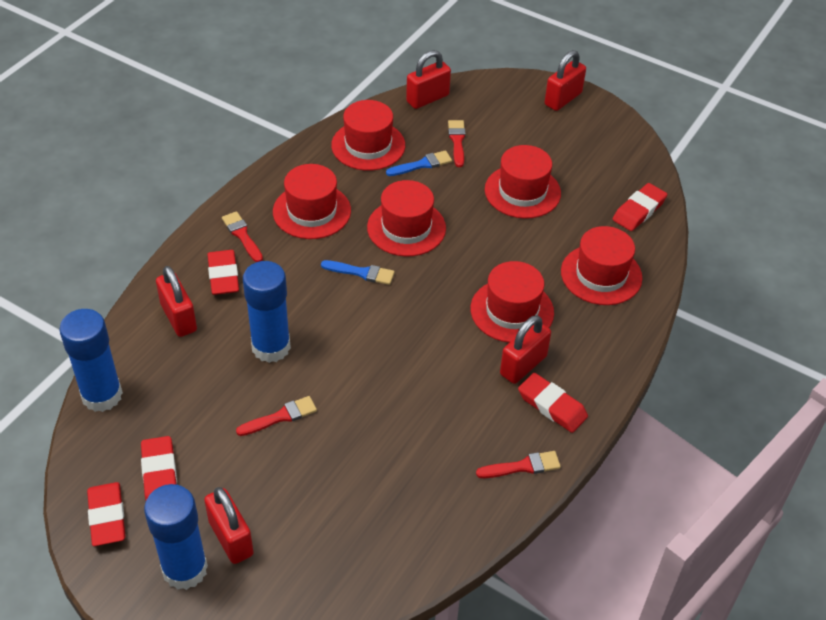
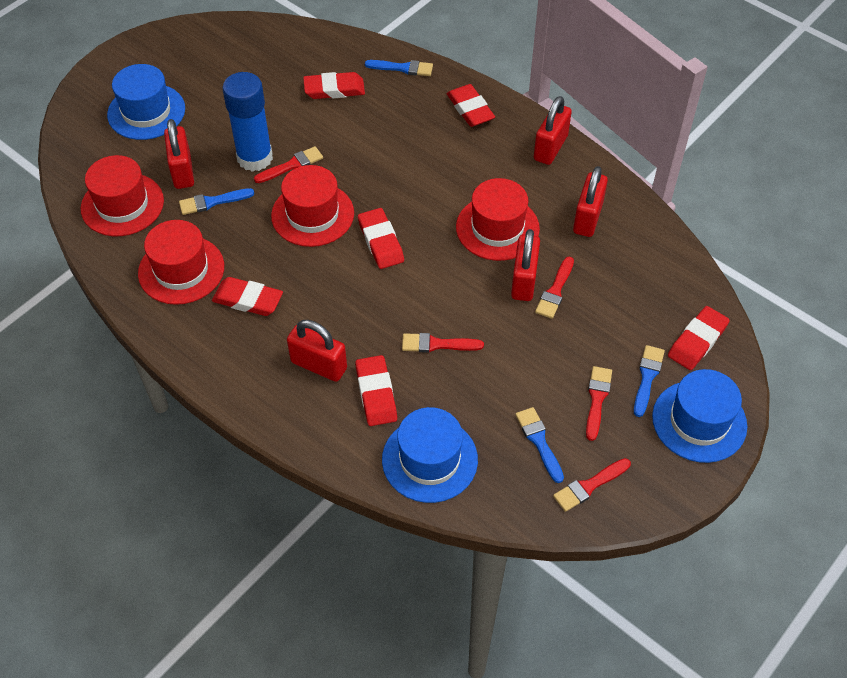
blue brush: 2 -> 4
blue glue stick: 3 -> 1
blue hat: 0 -> 3
red brush: 4 -> 5
red eraser: 5 -> 6
red hat: 6 -> 4

